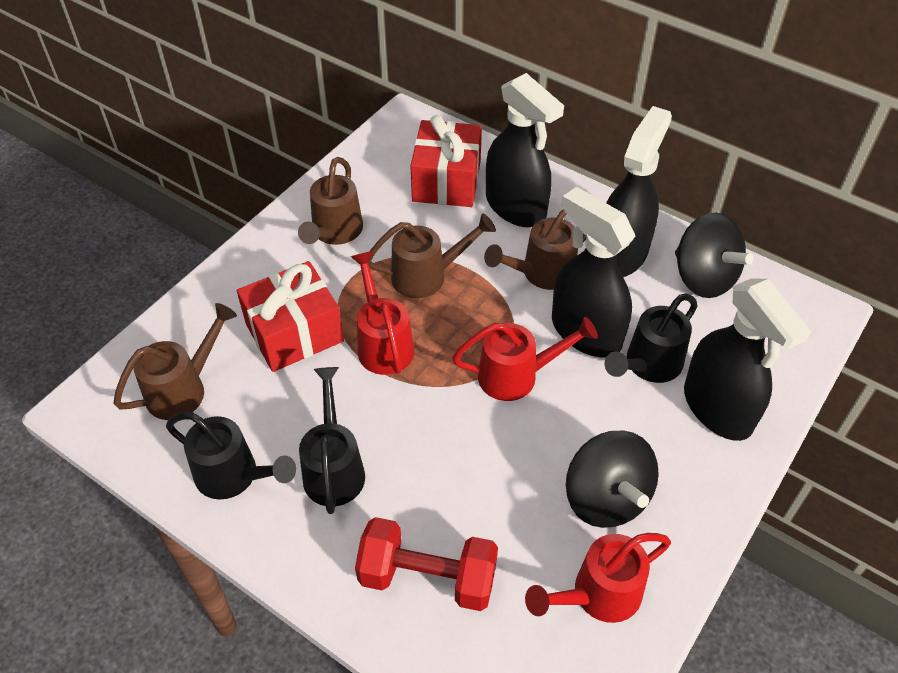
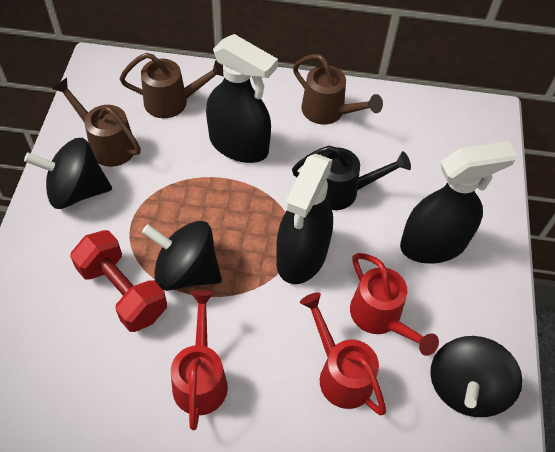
black spinning top: 2 -> 3
black spray bottle: 4 -> 3
black watering can: 3 -> 1
brown watering can: 4 -> 3
red gift: 2 -> 0

